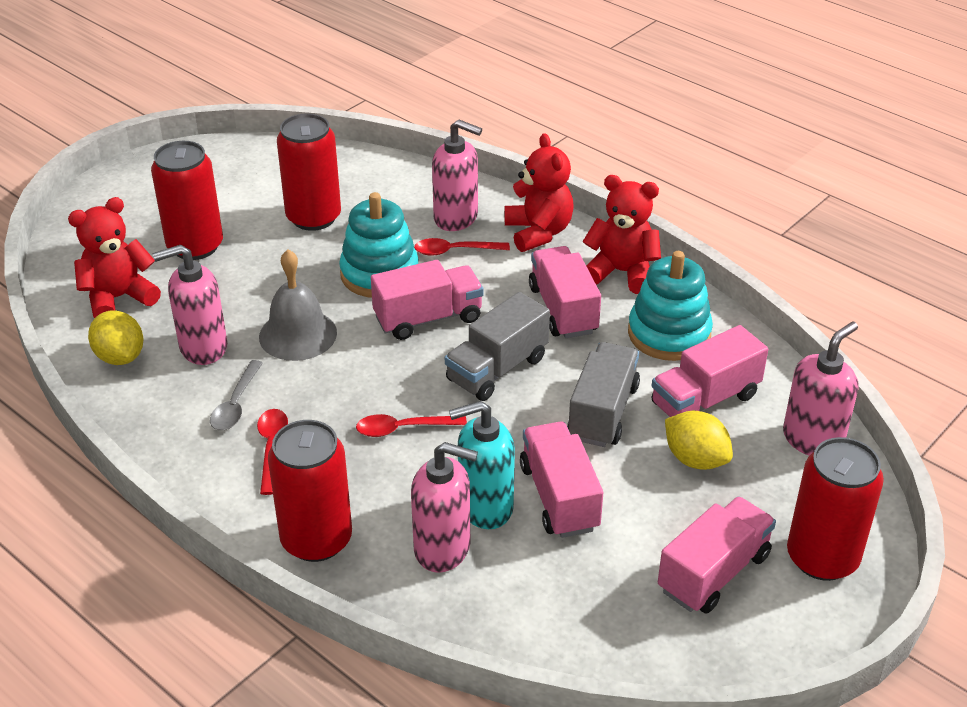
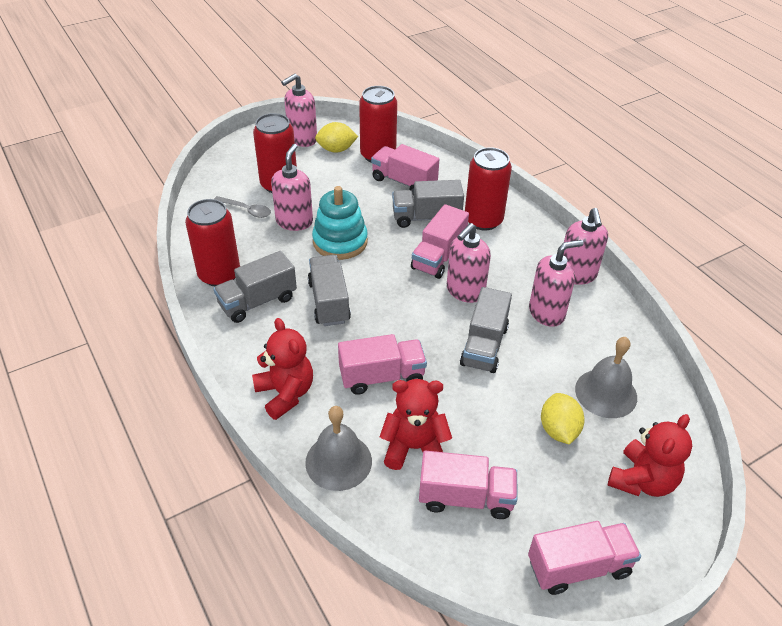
grey bell: 1 -> 2
grey truck: 2 -> 4
pink soap dispenser: 4 -> 5
red spoon: 3 -> 0
turquoise soap dispenser: 1 -> 0
turquoise stacking toy: 2 -> 1

